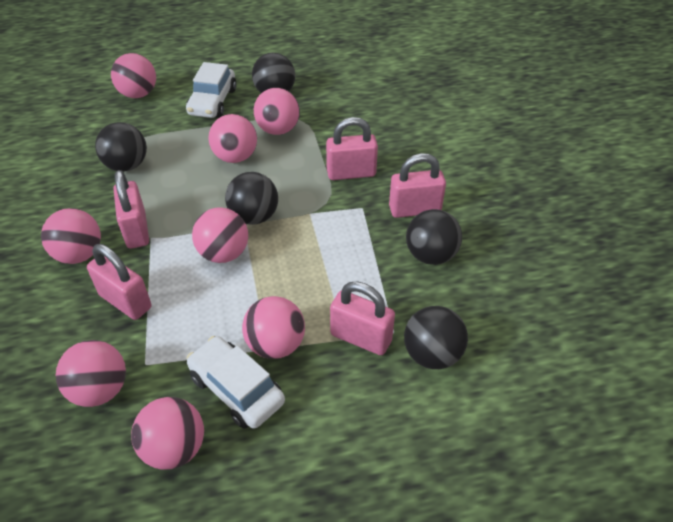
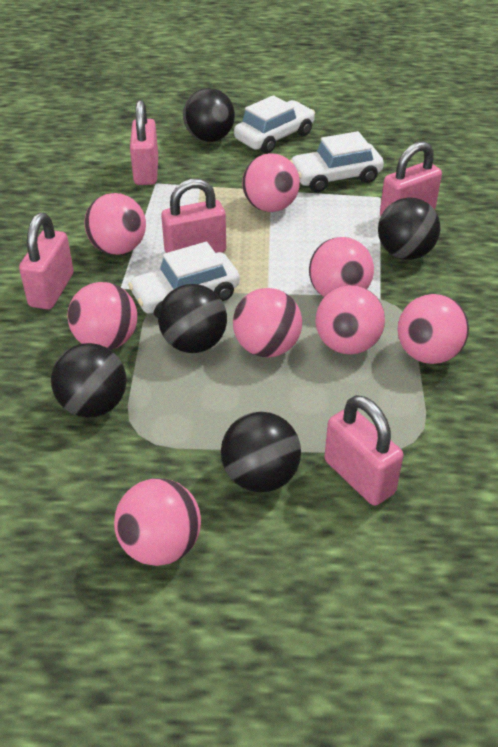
white car: 2 -> 3

